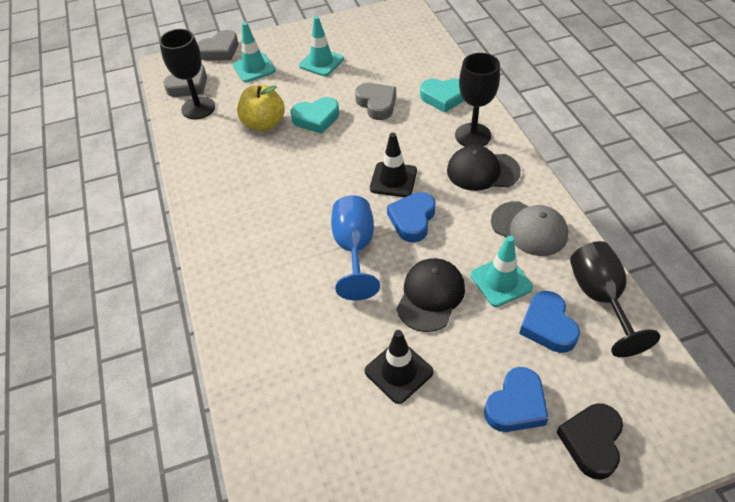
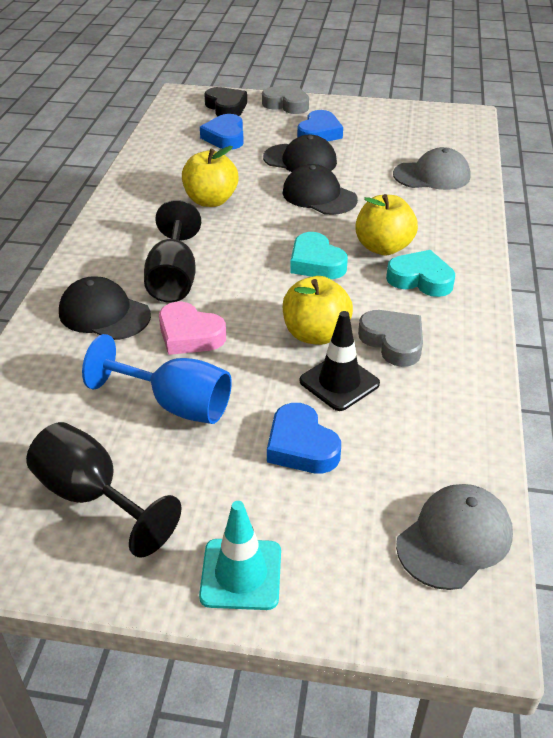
black cap: 2 -> 3
black goblet: 3 -> 2
black traffic cone: 2 -> 1
grey cap: 1 -> 2
grey heart: 3 -> 2
pink heart: 0 -> 1
turquoise traffic cone: 3 -> 1
yellow apple: 1 -> 3

